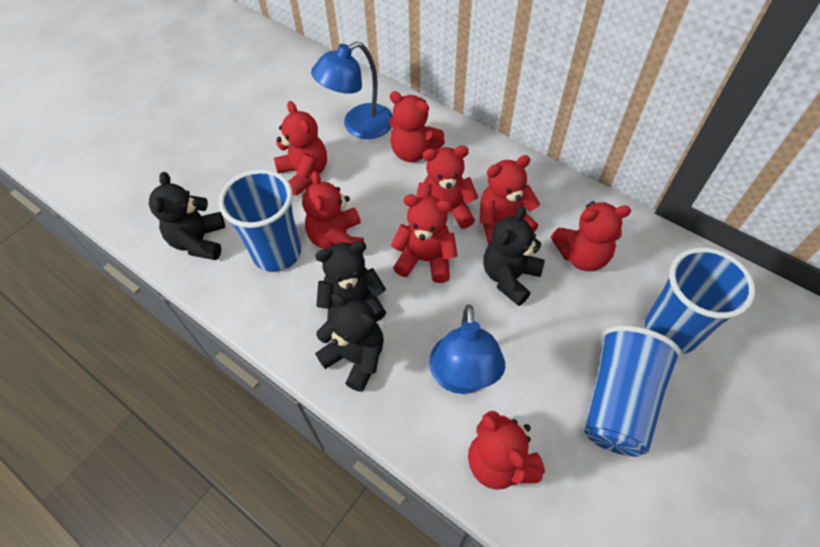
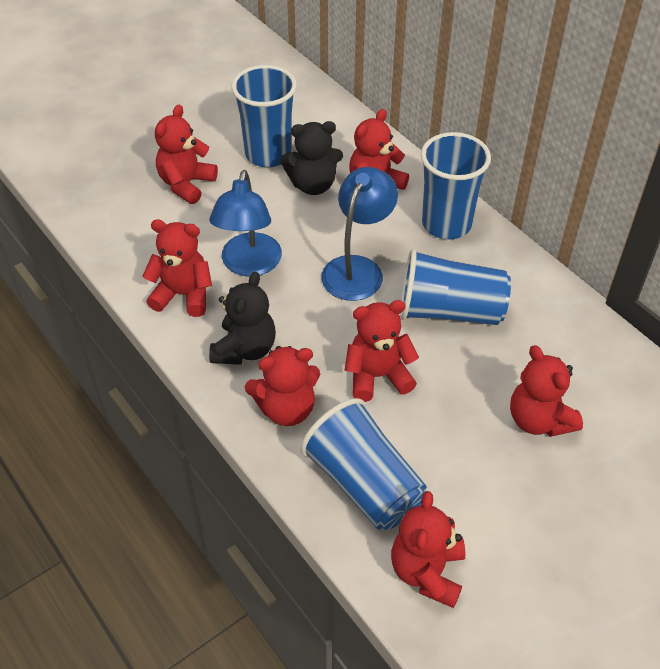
black teddy bear: 4 -> 2
blue cup: 3 -> 4
red teddy bear: 8 -> 7

